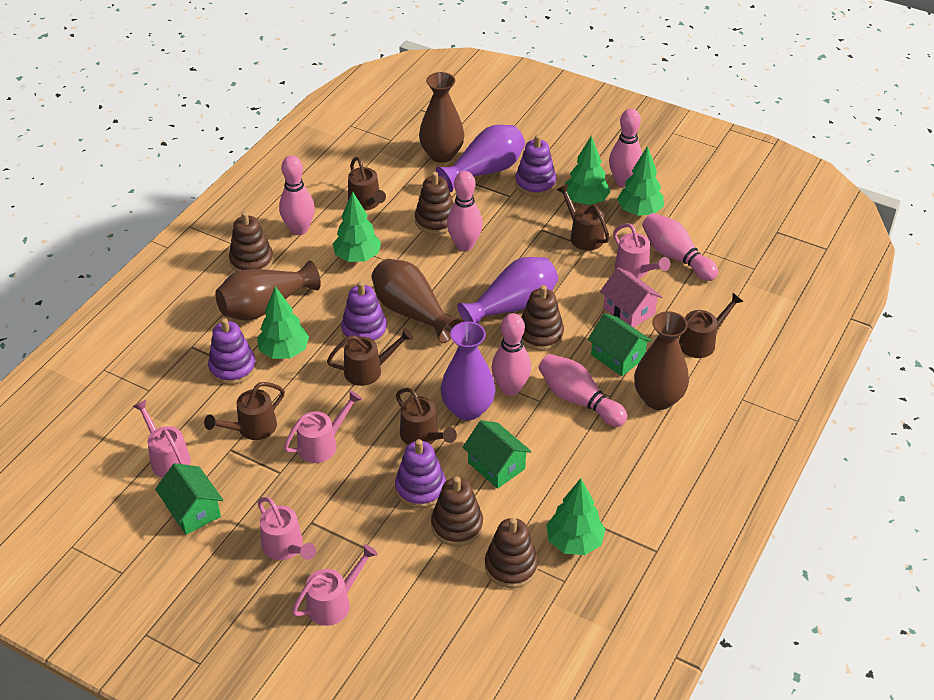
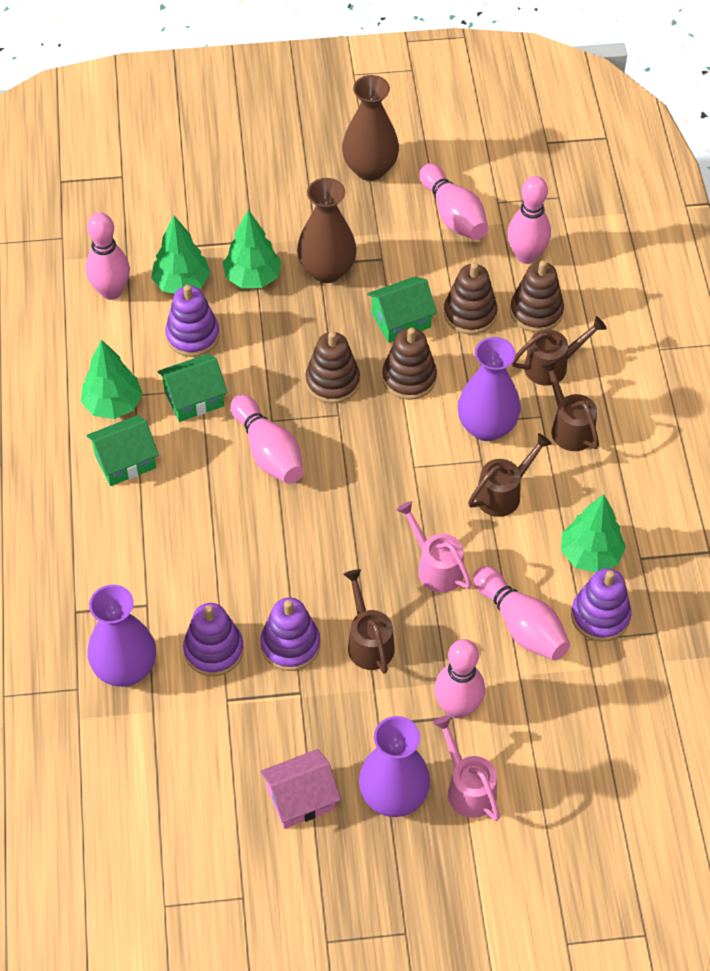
brown stacking toy: 5 -> 4
brown vase: 4 -> 2
brown watering can: 6 -> 4
green tree: 5 -> 4
pink watering can: 5 -> 2

